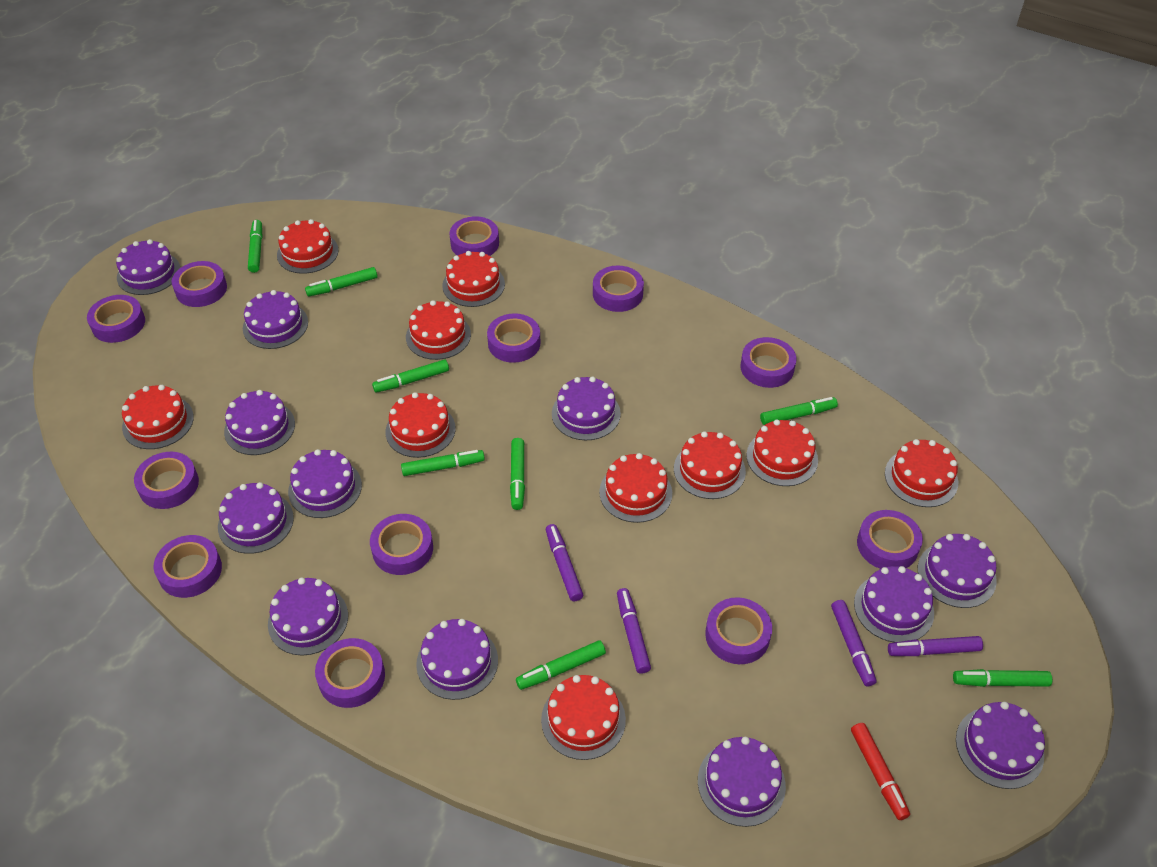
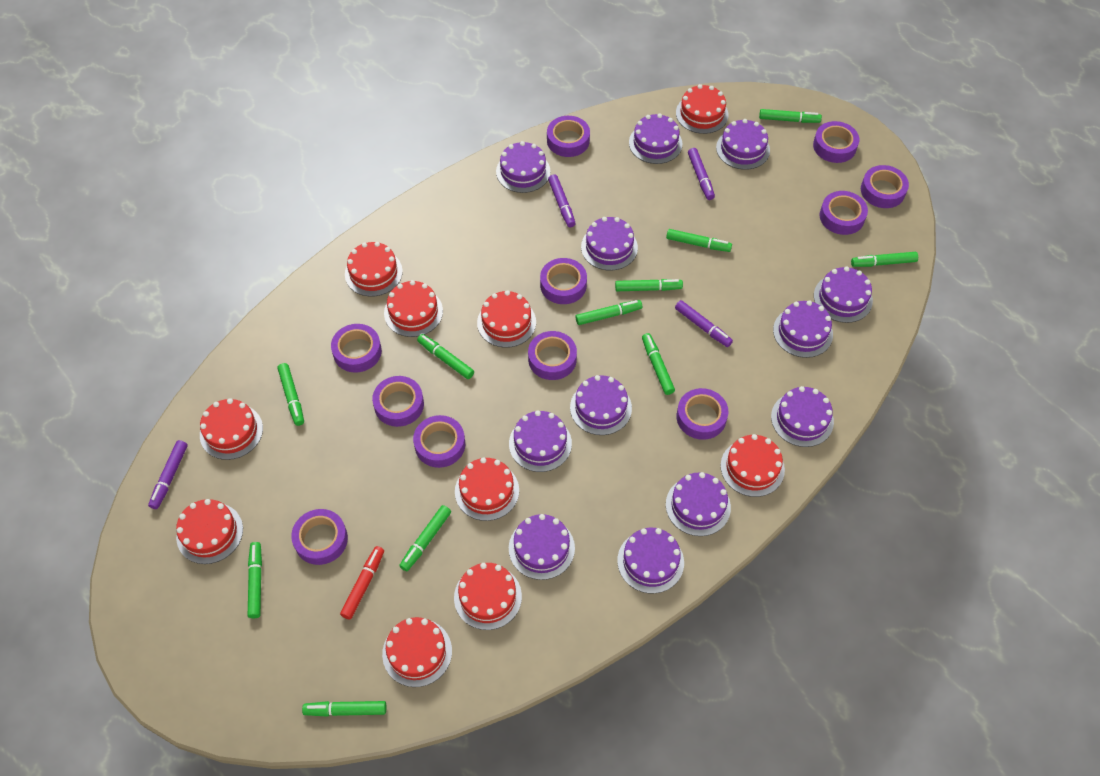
green marker: 8 -> 11
purple tape: 12 -> 11

